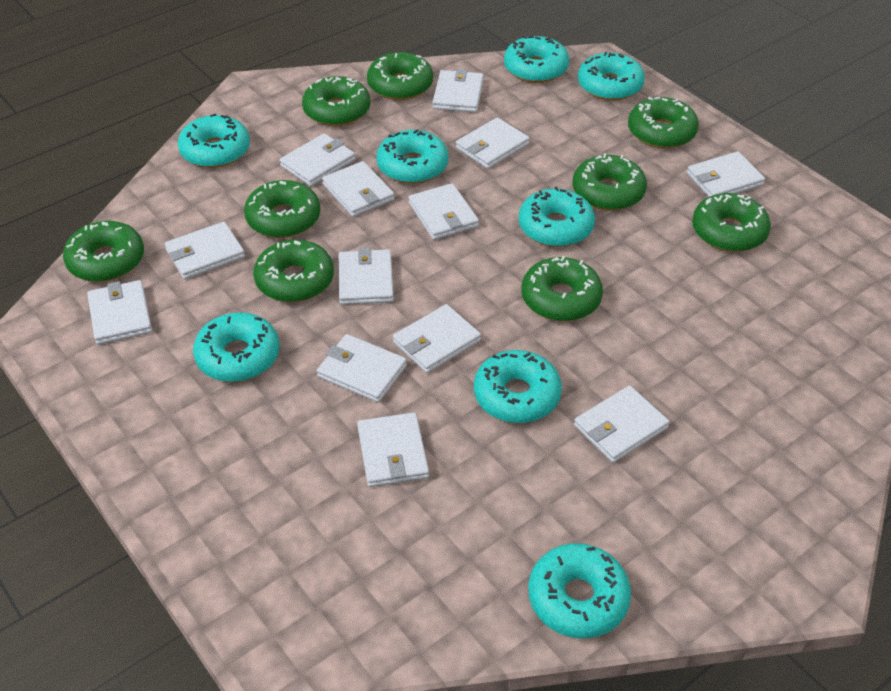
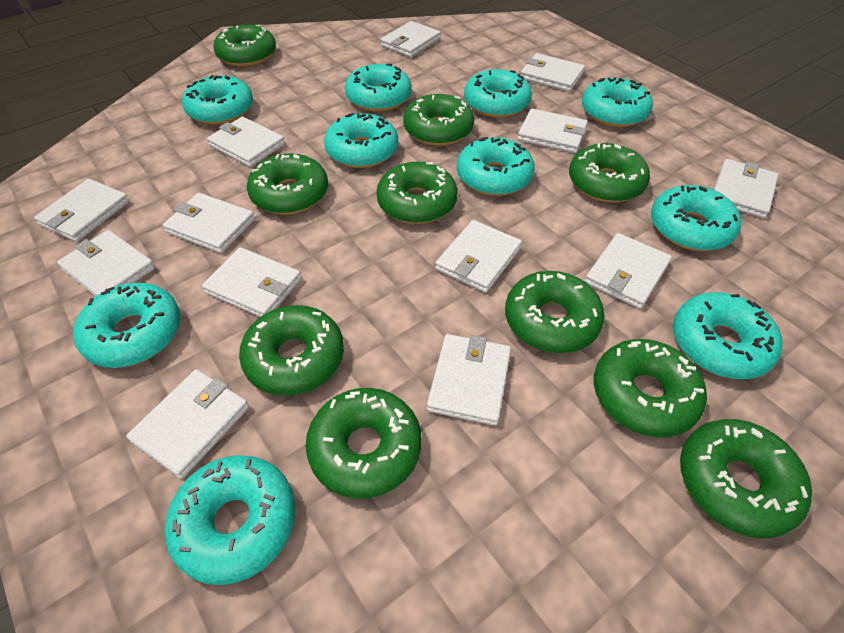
green donut: 9 -> 10
turquoise donut: 8 -> 10

